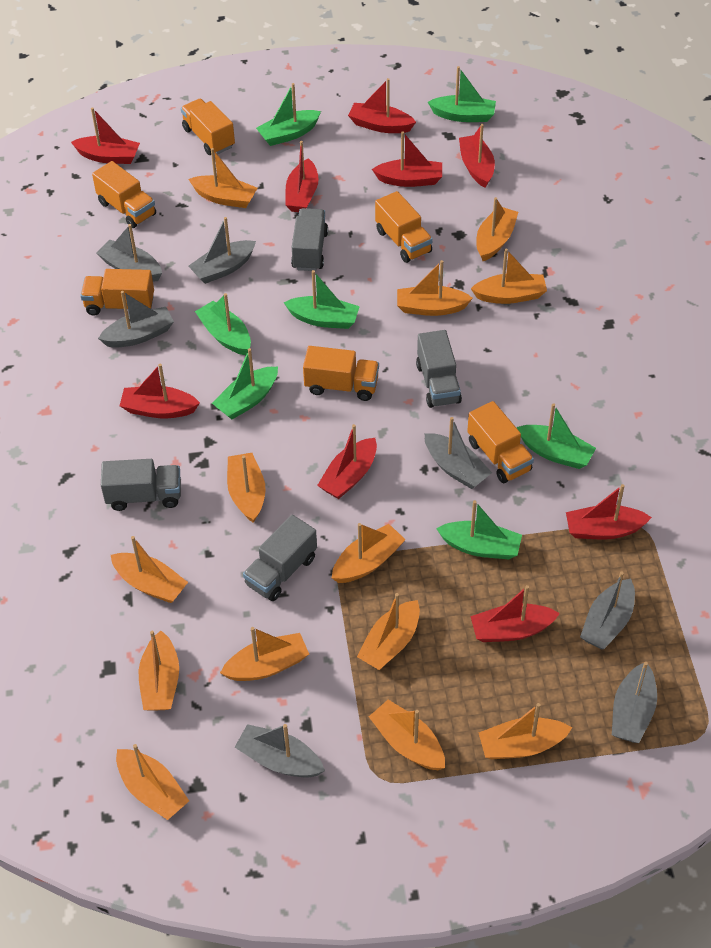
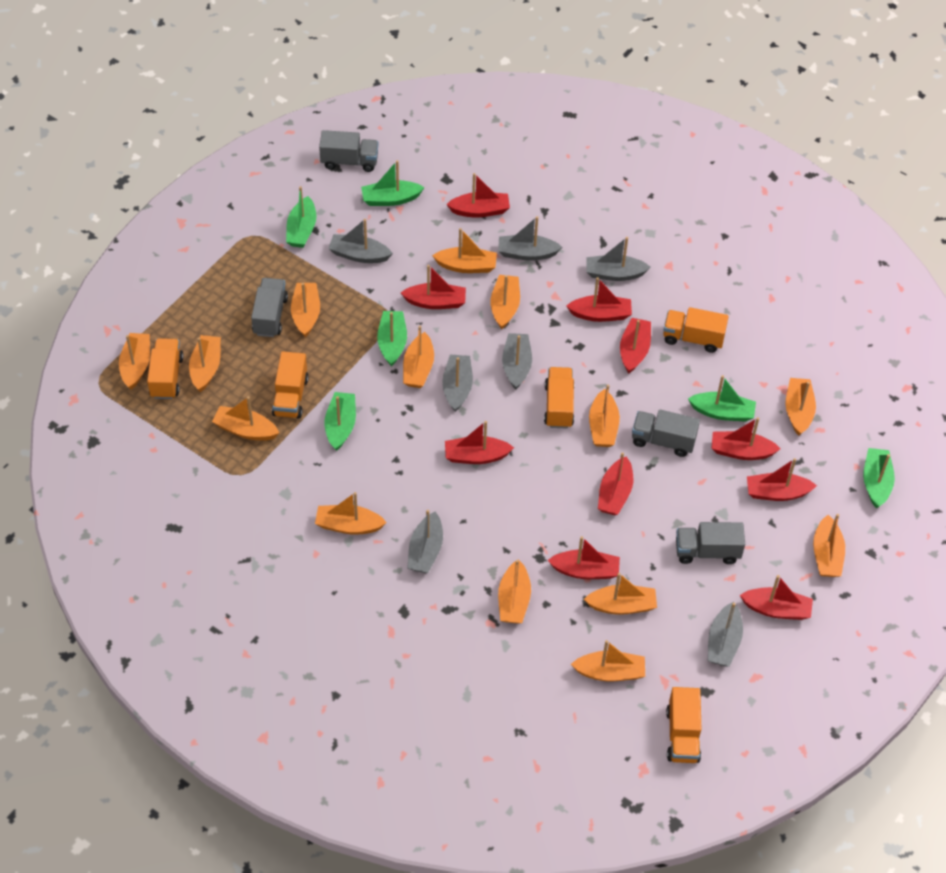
green boat: 7 -> 6
orange boat: 13 -> 14
orange truck: 6 -> 5
red boat: 9 -> 10

